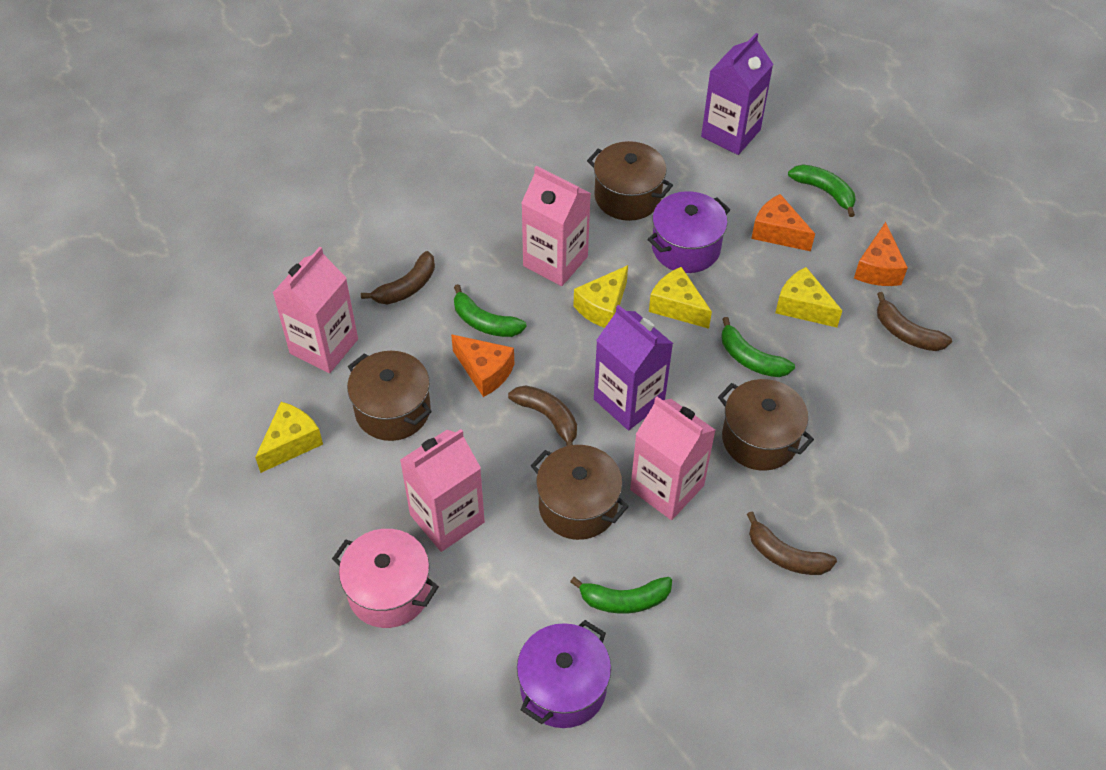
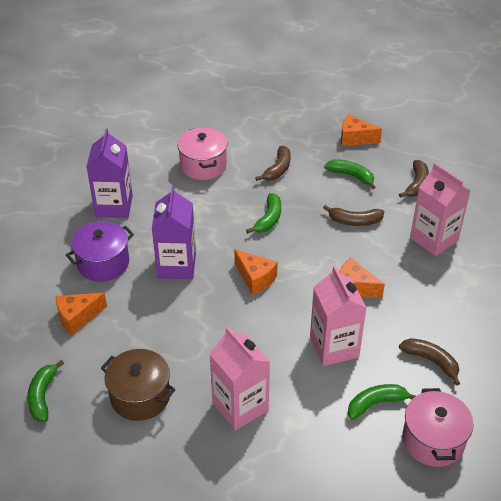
brown pot: 4 -> 1
orange cheese: 3 -> 4
pink carton: 4 -> 3
pink pot: 1 -> 2
purple pot: 2 -> 1
yellow cheese: 4 -> 0

